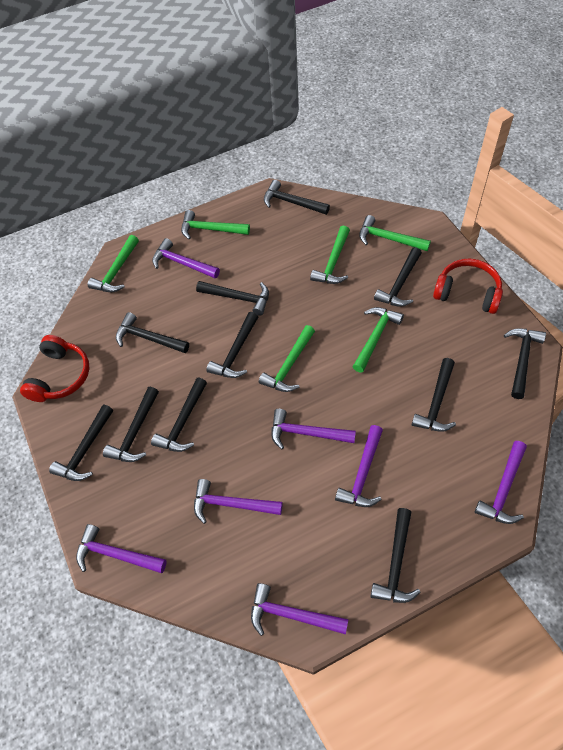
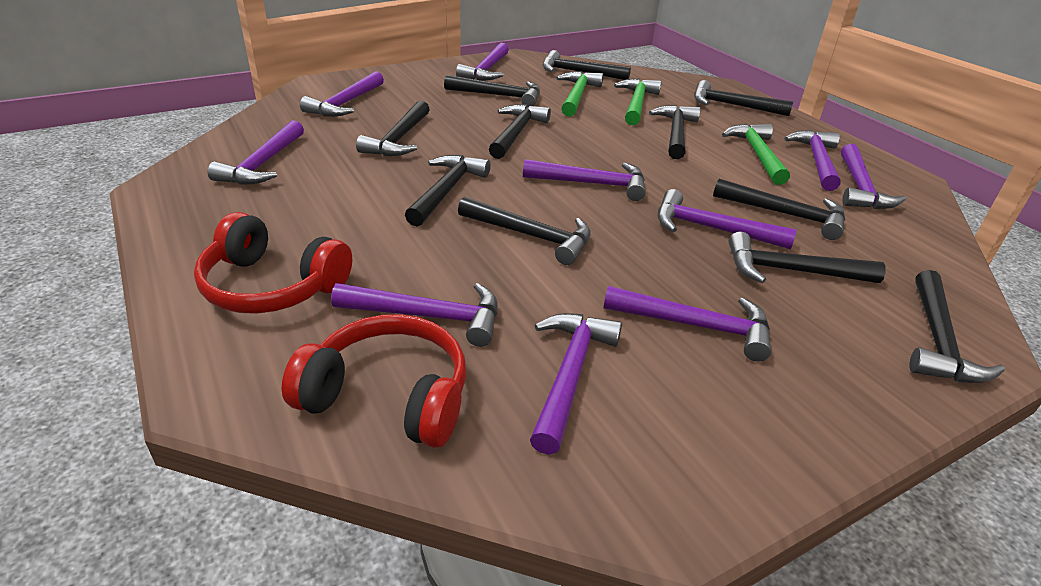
green hammer: 6 -> 3
purple hammer: 7 -> 10

